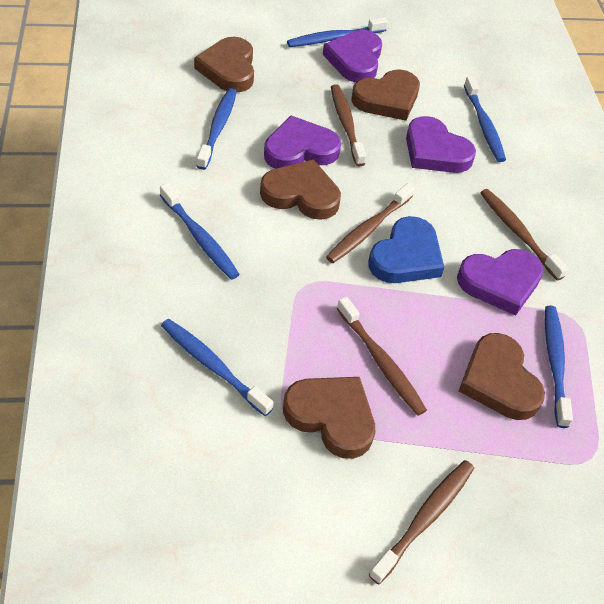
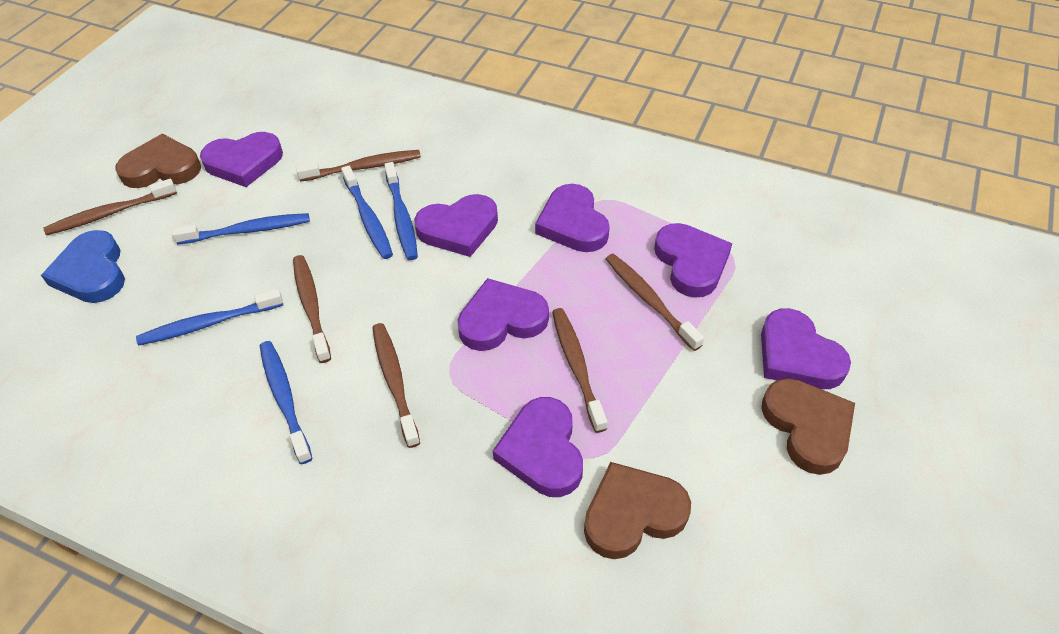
blue toothbrush: 6 -> 5
brown heart: 5 -> 3
brown toothbrush: 5 -> 6
purple heart: 4 -> 7

